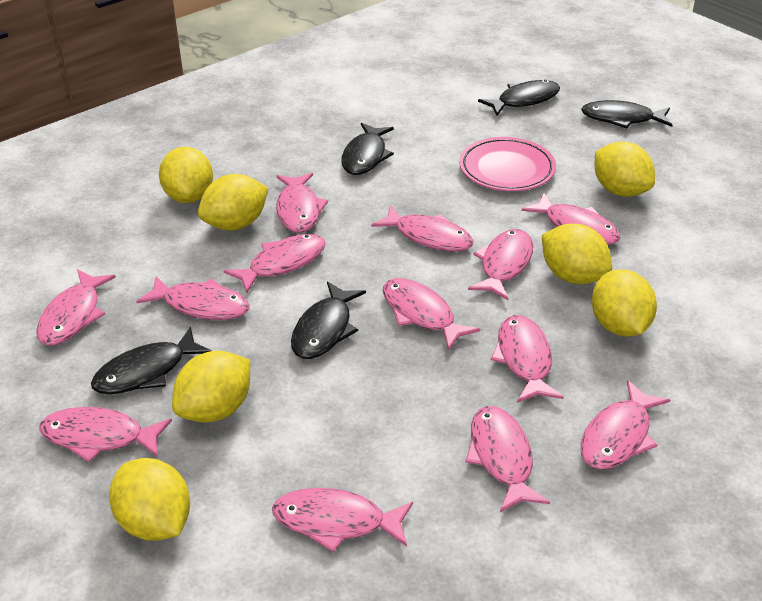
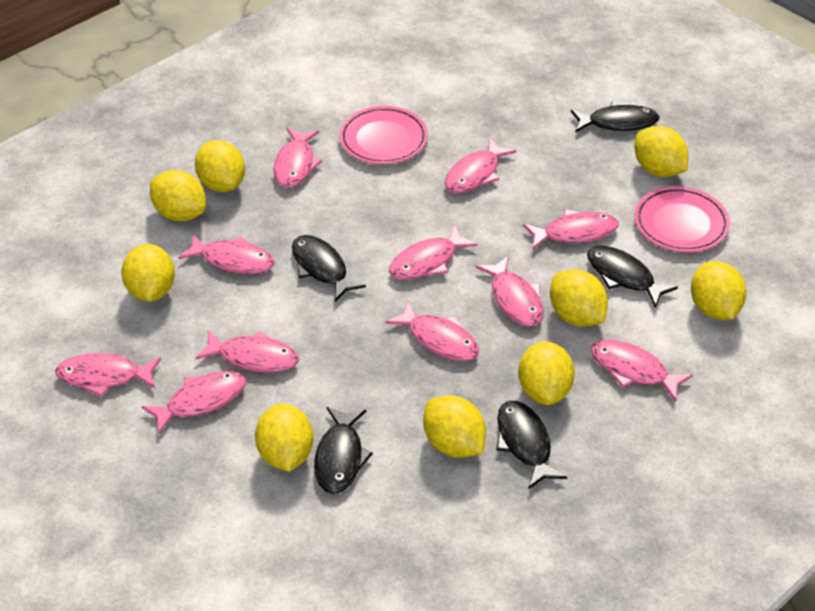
pink fish: 13 -> 11
pink plate: 1 -> 2
yellow lemon: 7 -> 9

